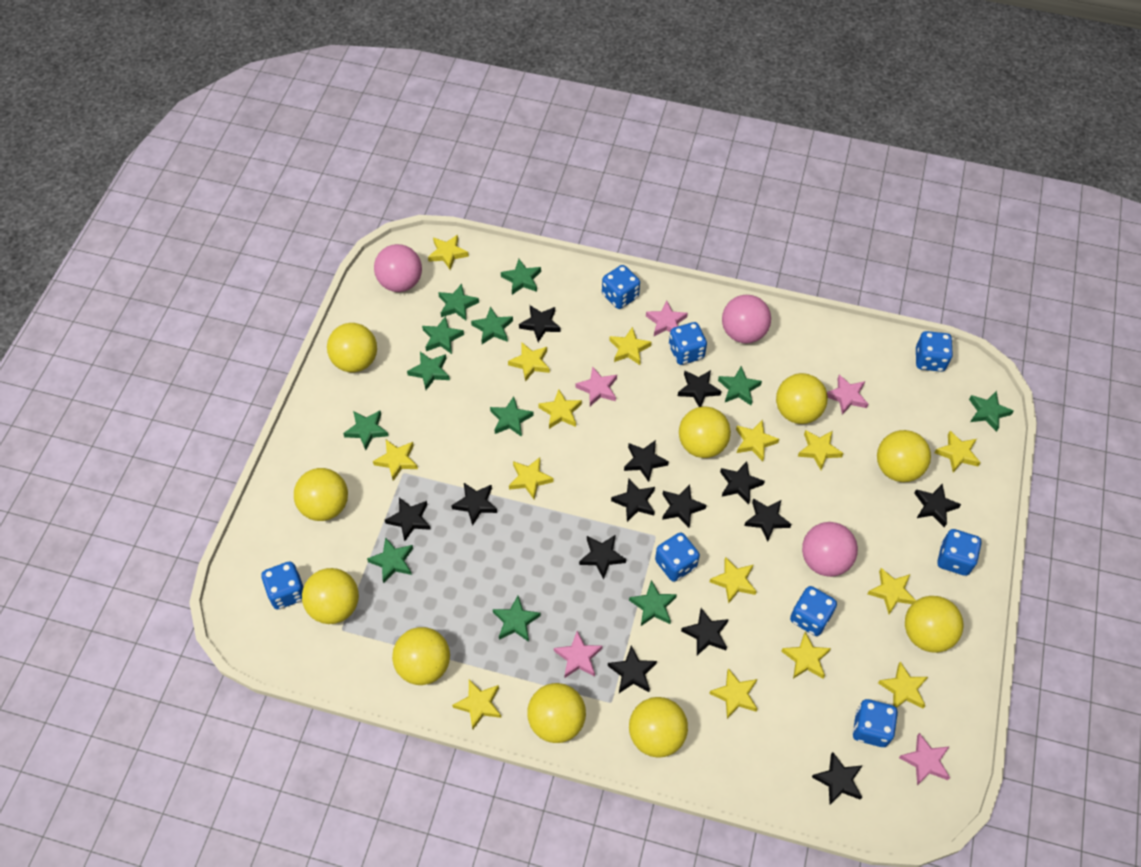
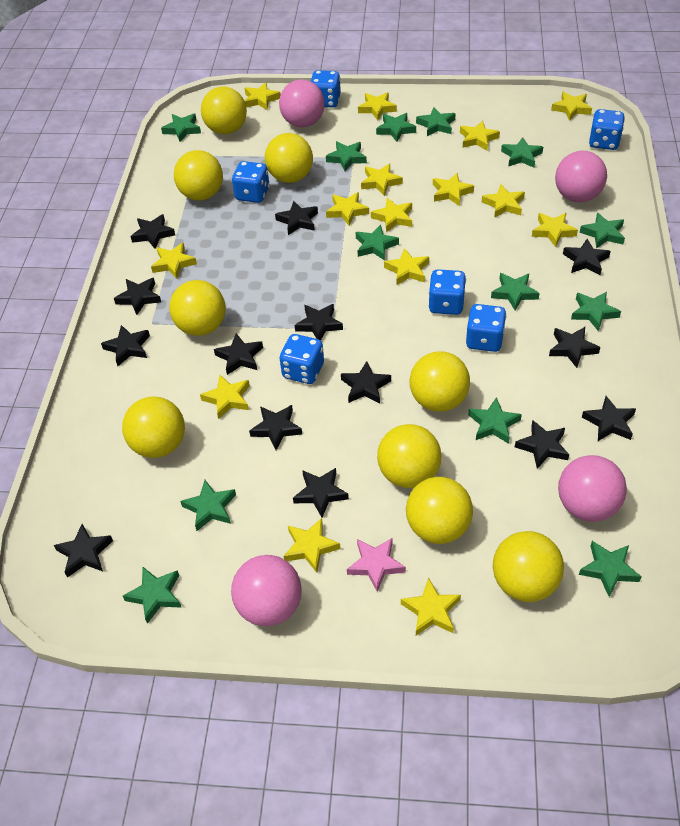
blue dice: 8 -> 6
green star: 12 -> 13
pink ball: 3 -> 4
pink star: 5 -> 1
yellow ball: 10 -> 9

